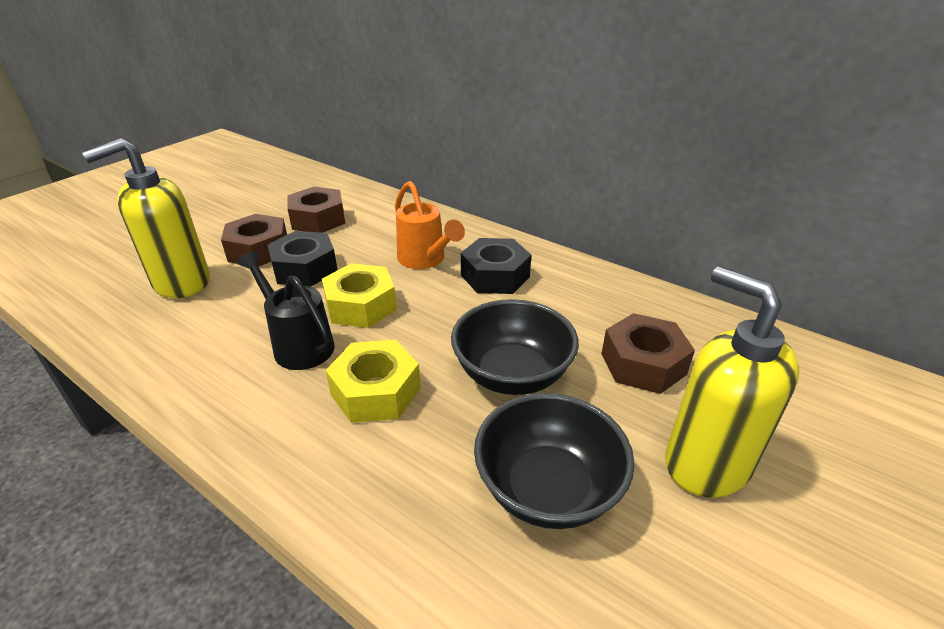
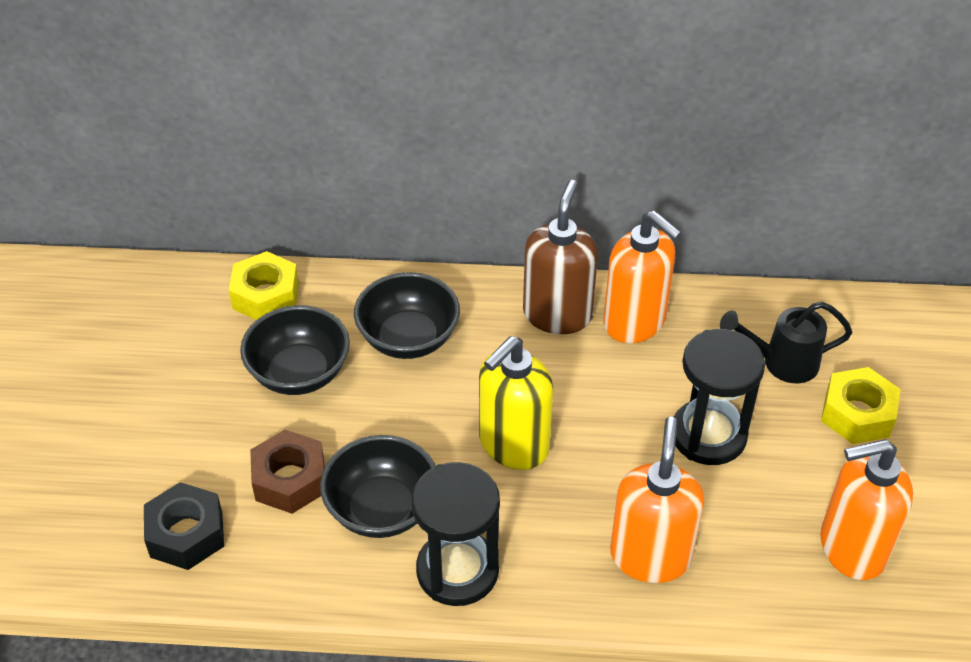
black bowl: 2 -> 3
black hourglass: 0 -> 2
black nut: 2 -> 1
brown nut: 3 -> 1
brown soap dispenser: 0 -> 1
orange soap dispenser: 0 -> 3
orange watering can: 1 -> 0
yellow soap dispenser: 2 -> 1

